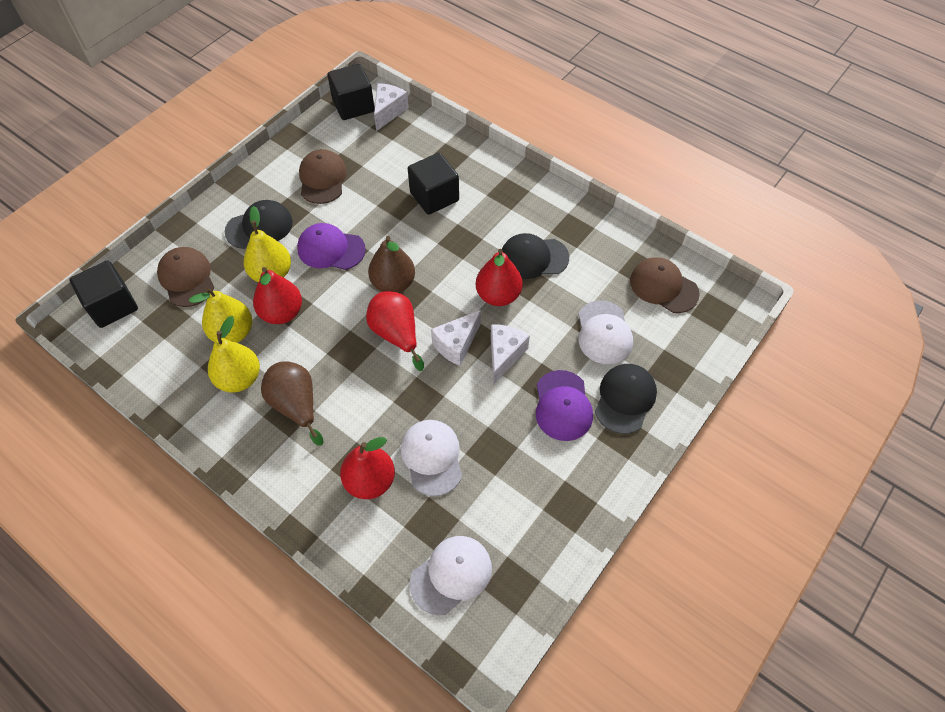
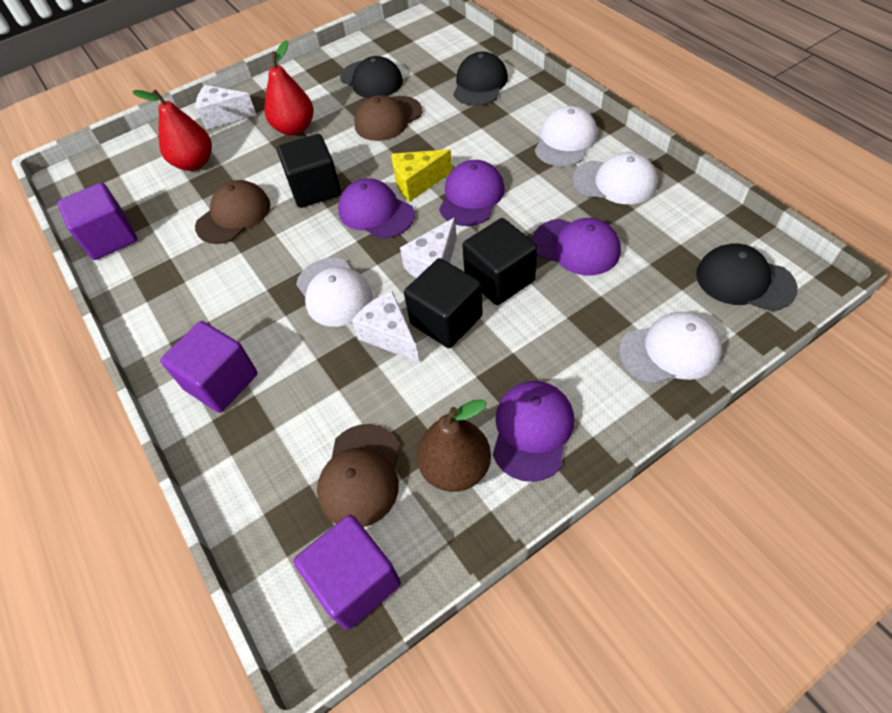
brown pear: 2 -> 1
purple cap: 2 -> 4
purple cube: 0 -> 3
red pear: 4 -> 2
white cap: 3 -> 4
yellow cheese: 0 -> 1
yellow pear: 3 -> 0

